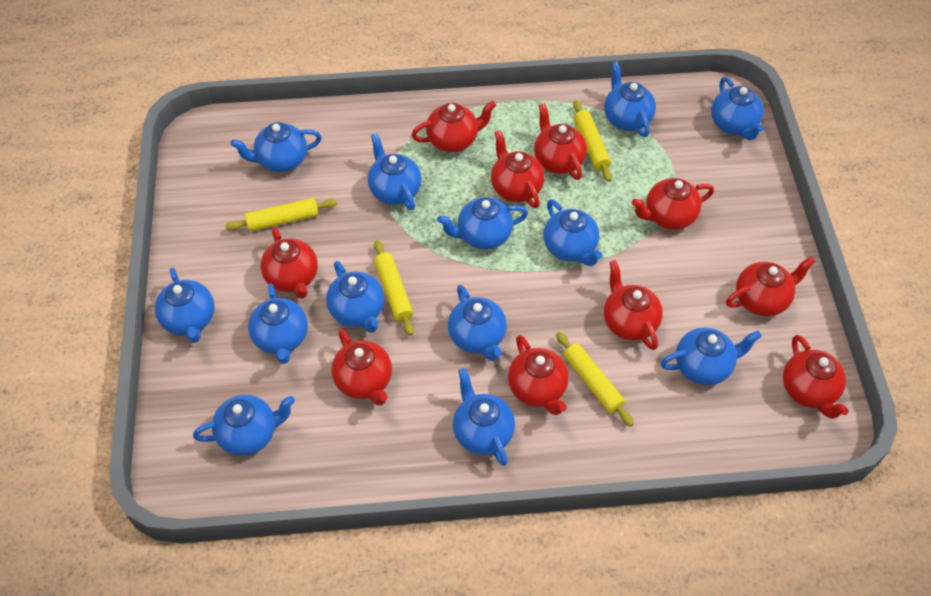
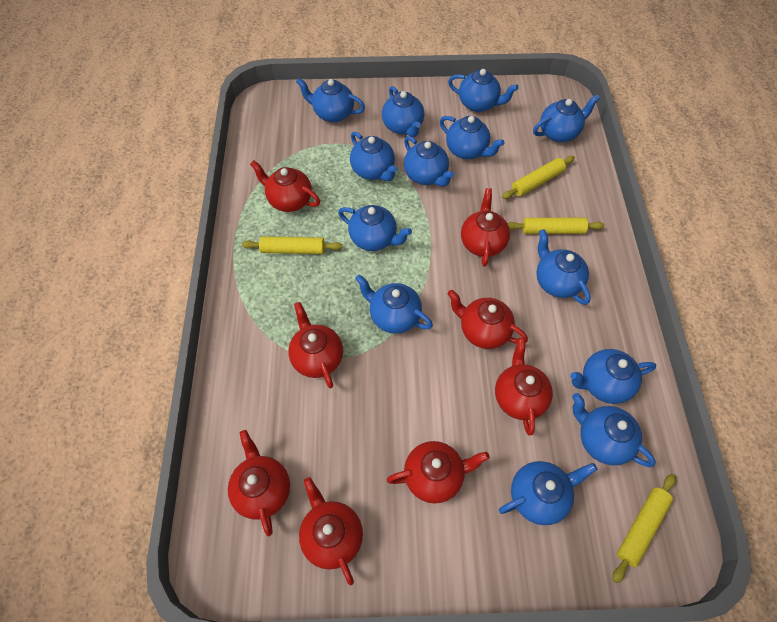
red teapot: 10 -> 8

